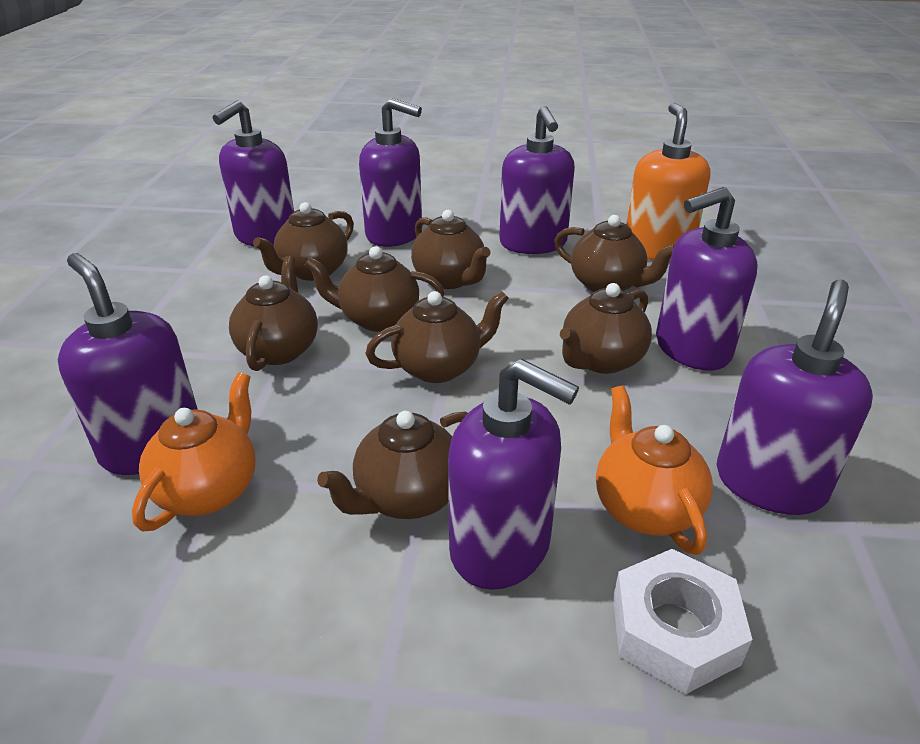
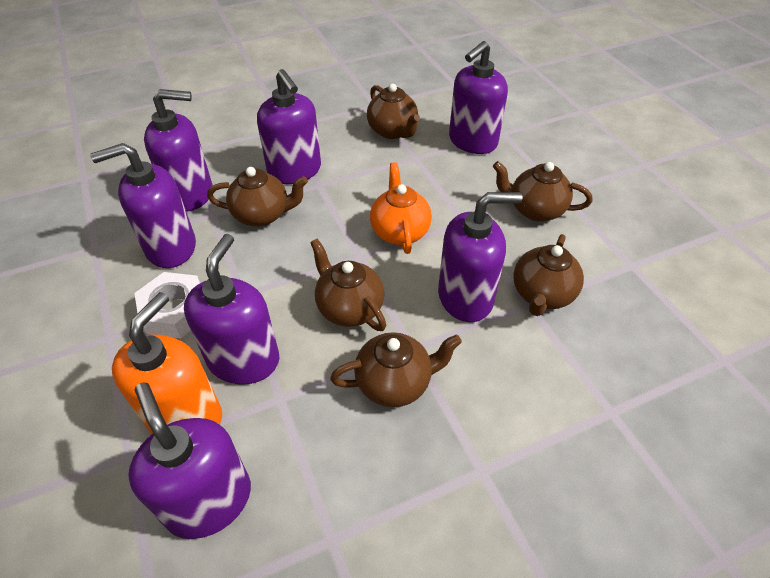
brown teapot: 8 -> 6
orange teapot: 2 -> 1

